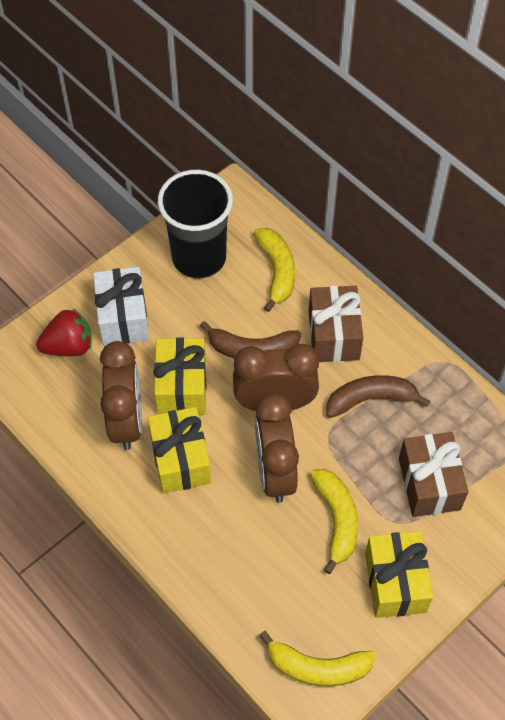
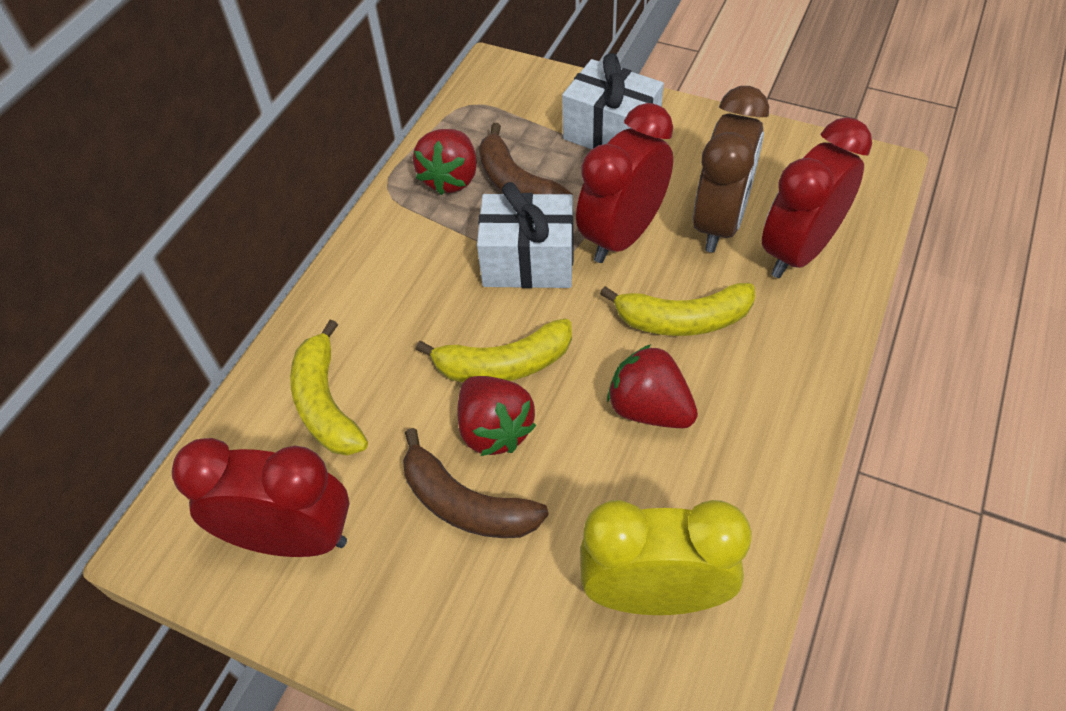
black cup: 1 -> 0
brown clock: 3 -> 1
brown gift: 2 -> 0
red clock: 0 -> 3
red strawberry: 1 -> 3
white gift: 1 -> 2
yellow clock: 0 -> 1
yellow gift: 3 -> 0

